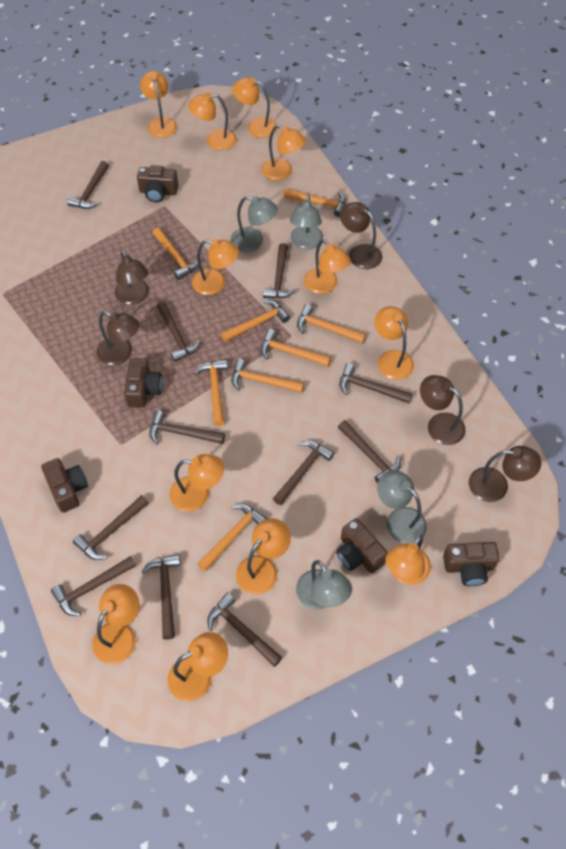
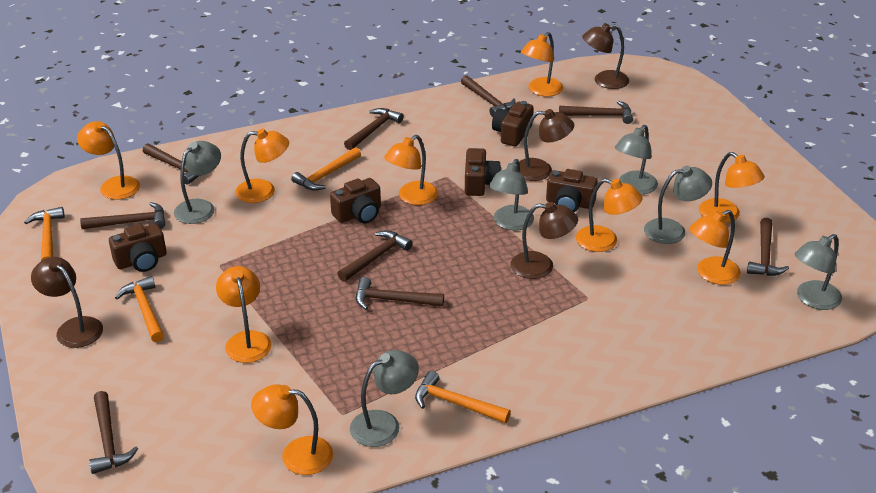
brown hammer: 11 -> 9
brown lamp: 5 -> 4
grey lamp: 4 -> 6
orange hammer: 8 -> 4
orange lamp: 12 -> 9

